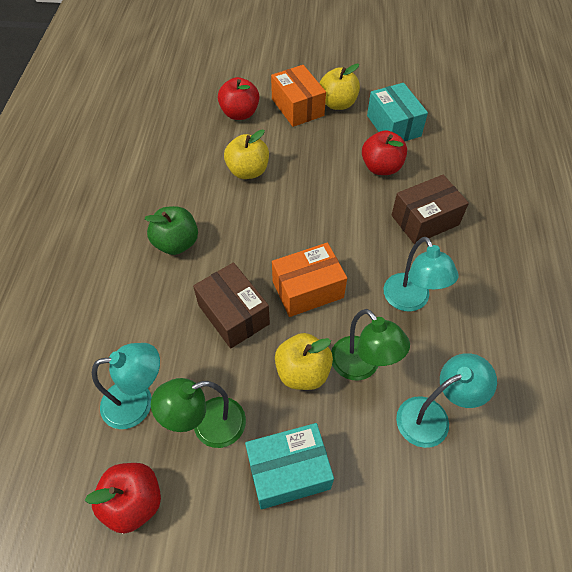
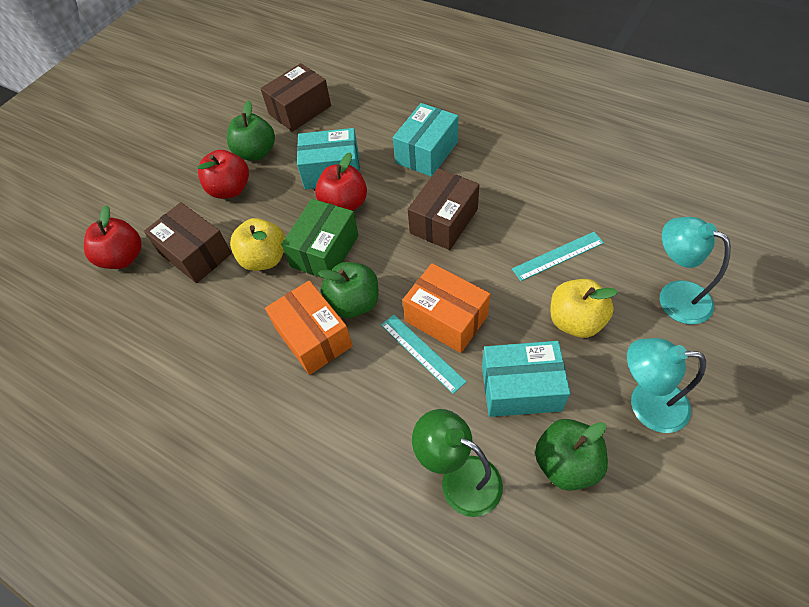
brown box: 2 -> 3
green apple: 1 -> 3
green box: 0 -> 1
green lamp: 2 -> 1
turquoise box: 2 -> 3
turquoise lamp: 3 -> 2
turquoise ruler: 0 -> 2
yellow apple: 3 -> 2

